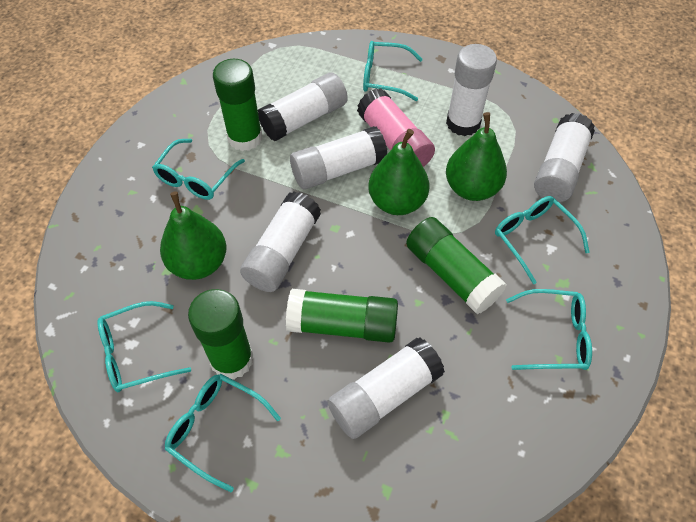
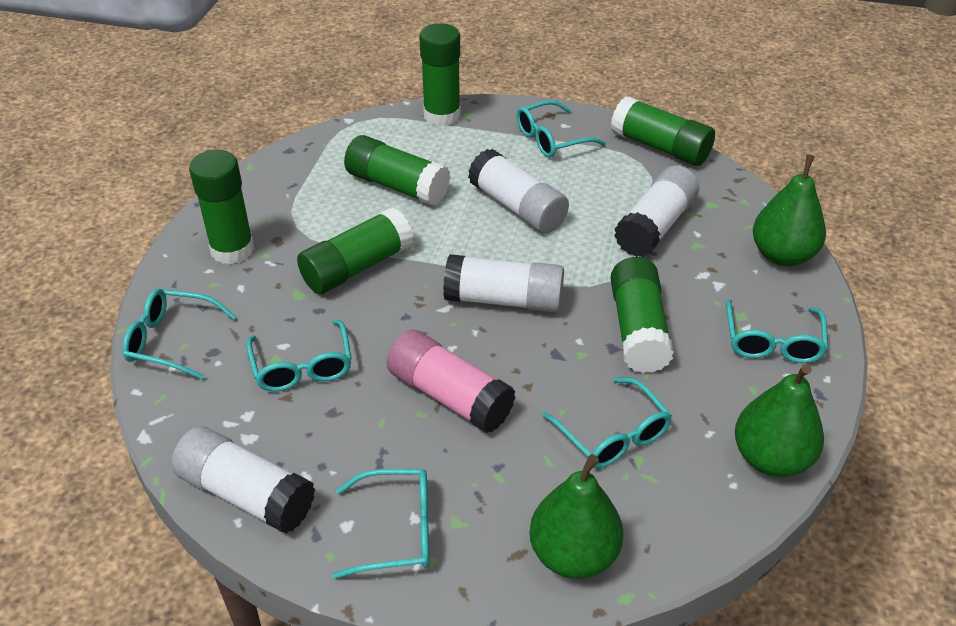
green glue stick: 4 -> 6
white glue stick: 6 -> 4

